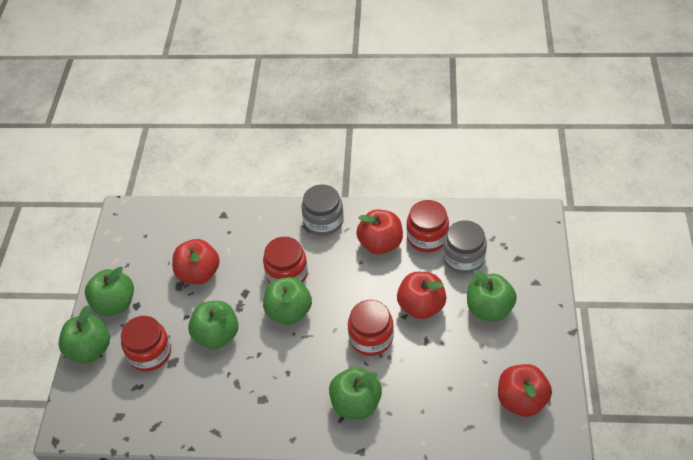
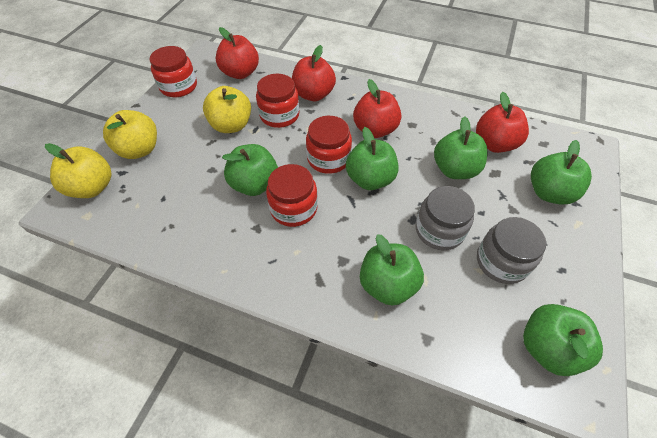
yellow apple: 0 -> 3

